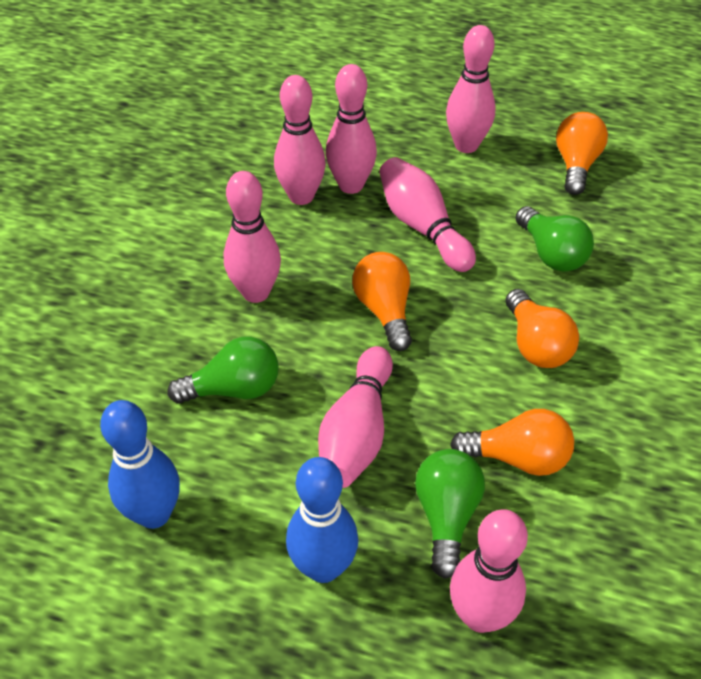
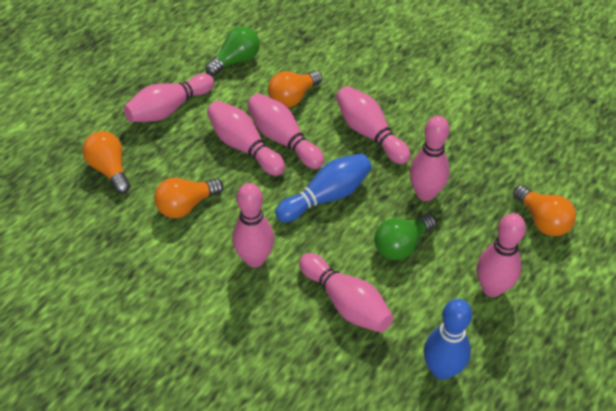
green light bulb: 3 -> 2
pink bowling pin: 7 -> 8

